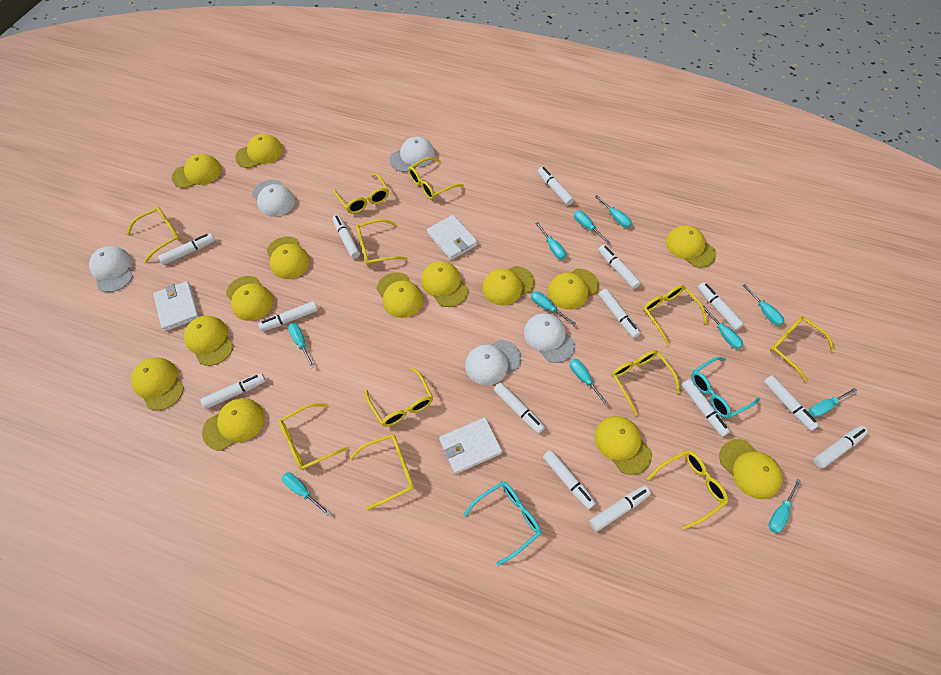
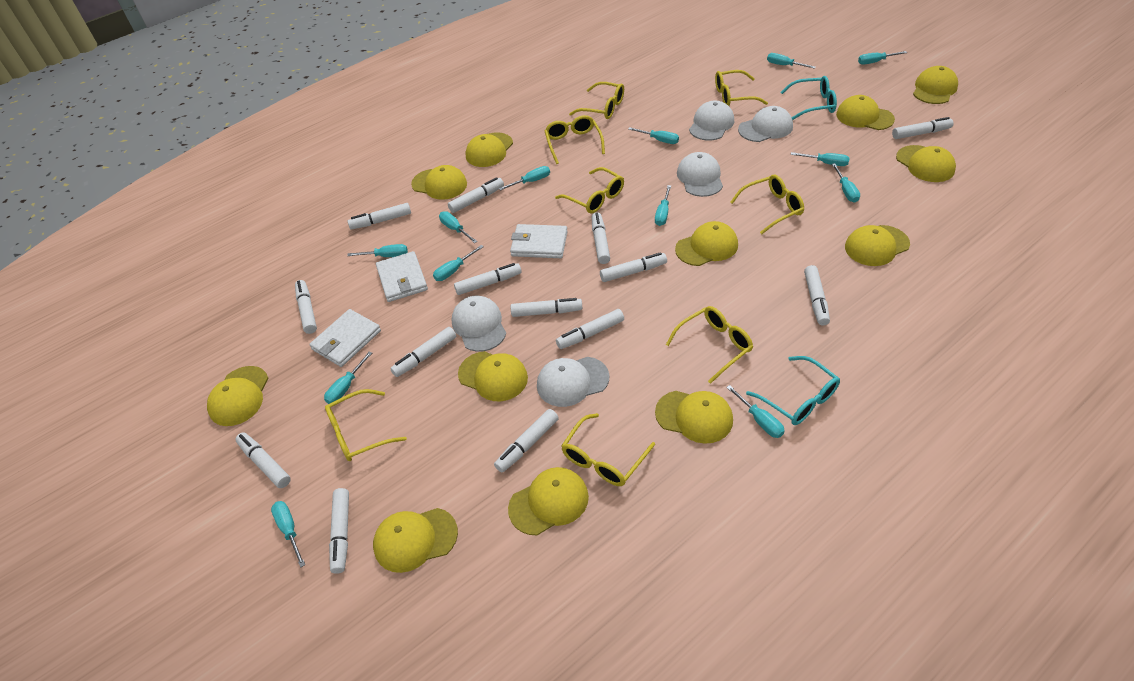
turquoise screwdriver: 11 -> 13
yellow cap: 14 -> 12
yellow glasses: 11 -> 8

